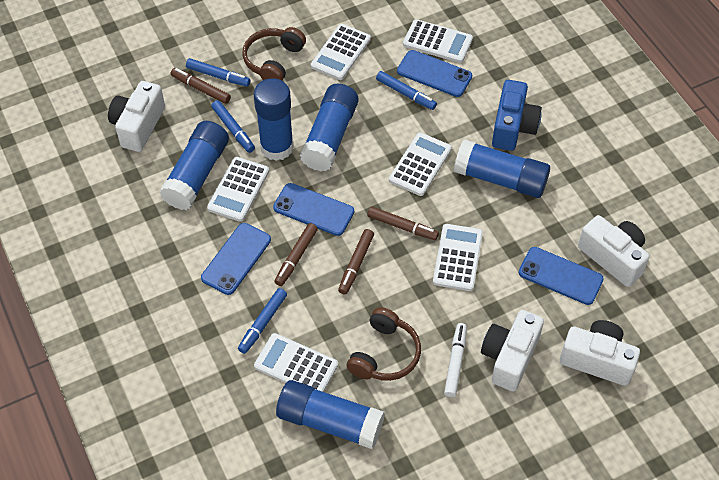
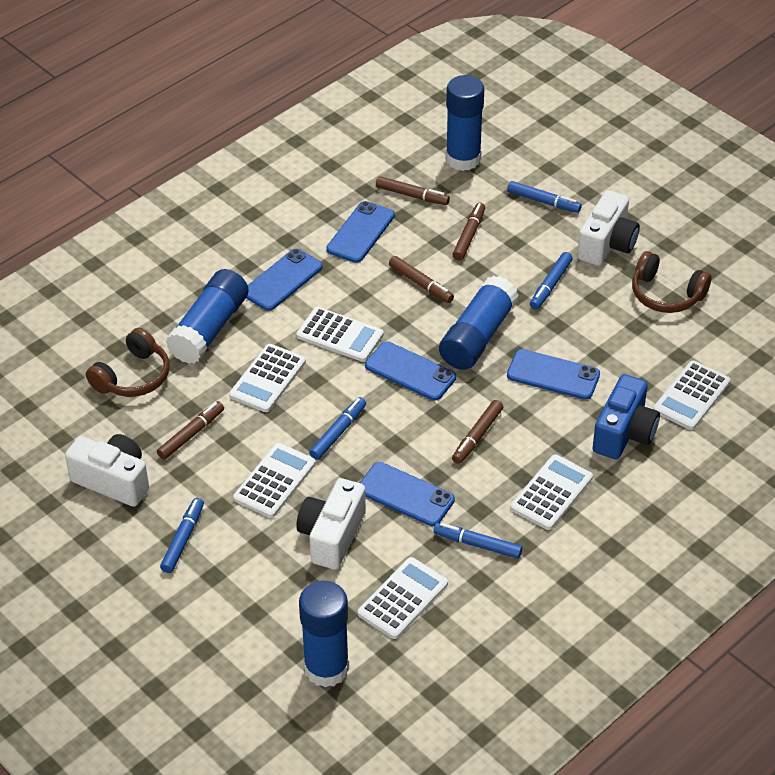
blue glue stick: 5 -> 4
blue marker: 4 -> 5
blue phone: 4 -> 5
brown marker: 4 -> 5
white camera: 4 -> 3
white marker: 1 -> 0

